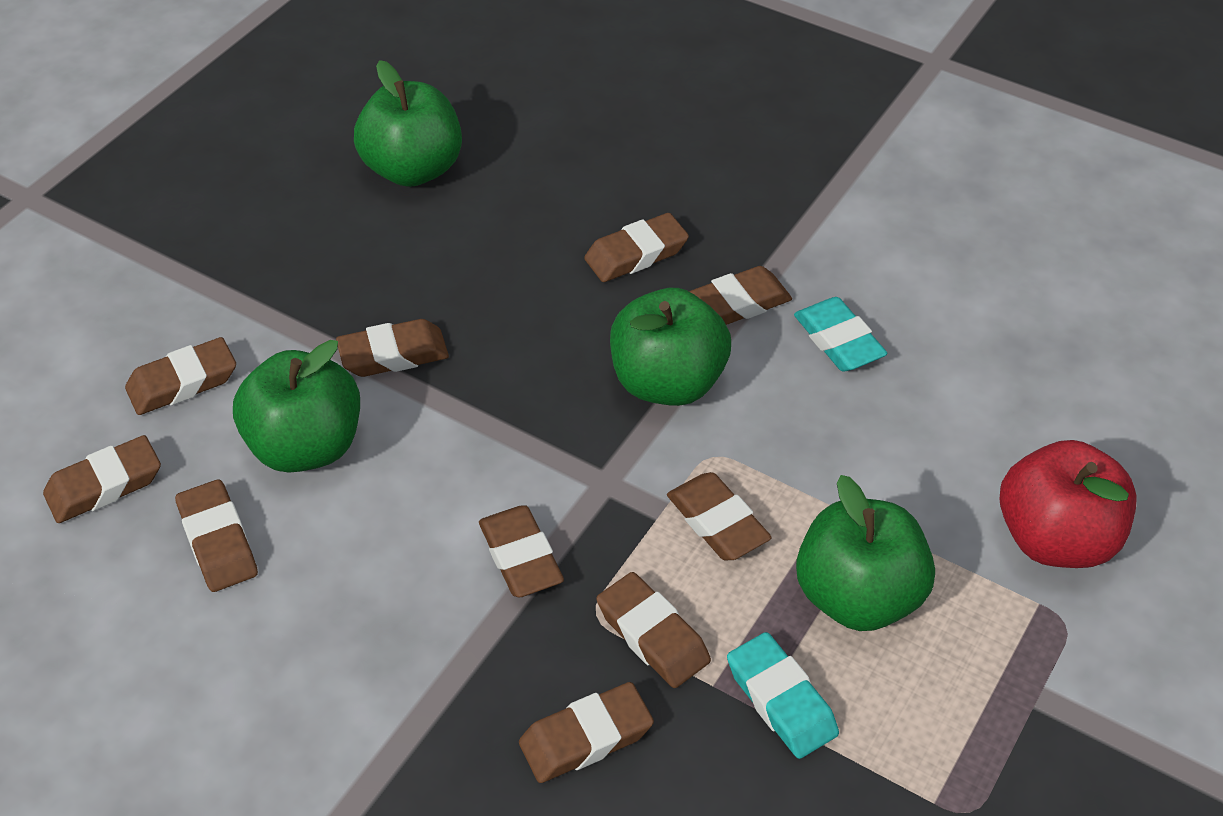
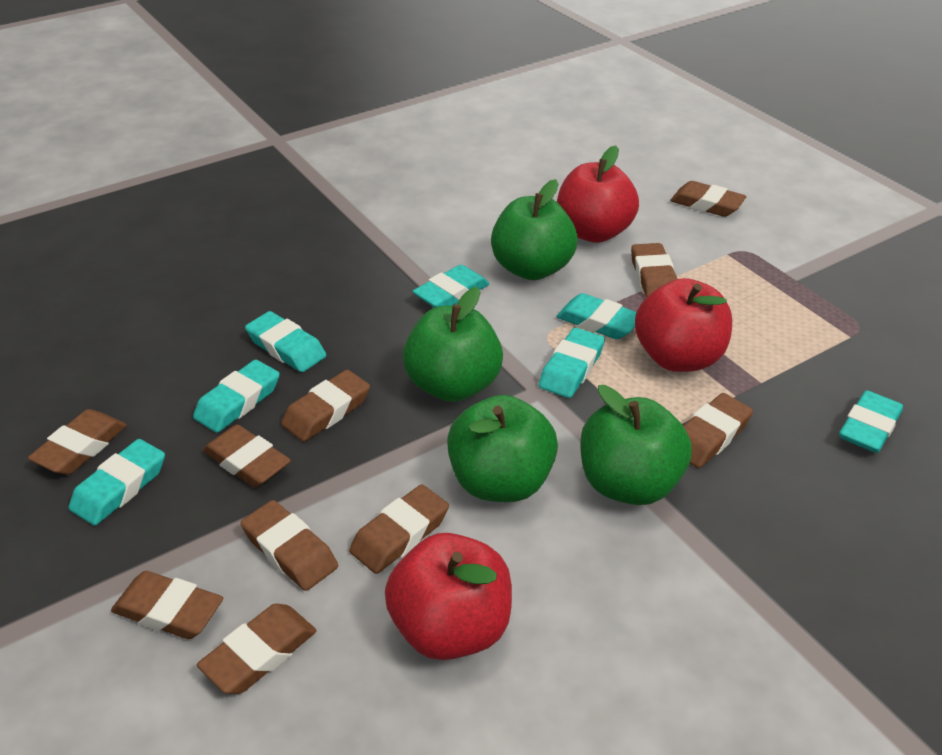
red apple: 1 -> 3
turquoise eraser: 2 -> 7

